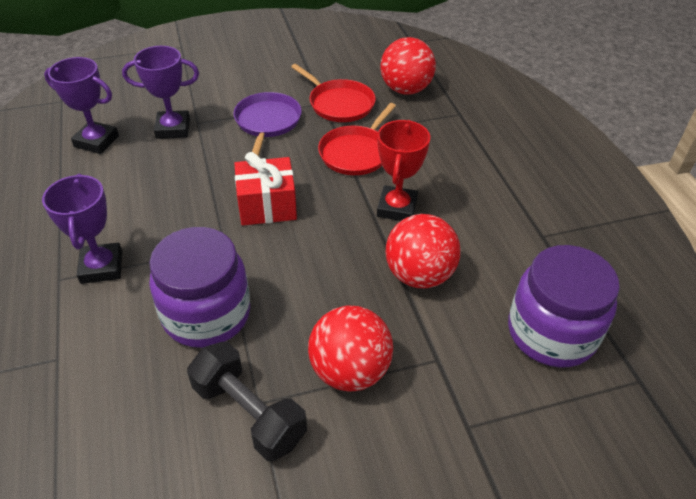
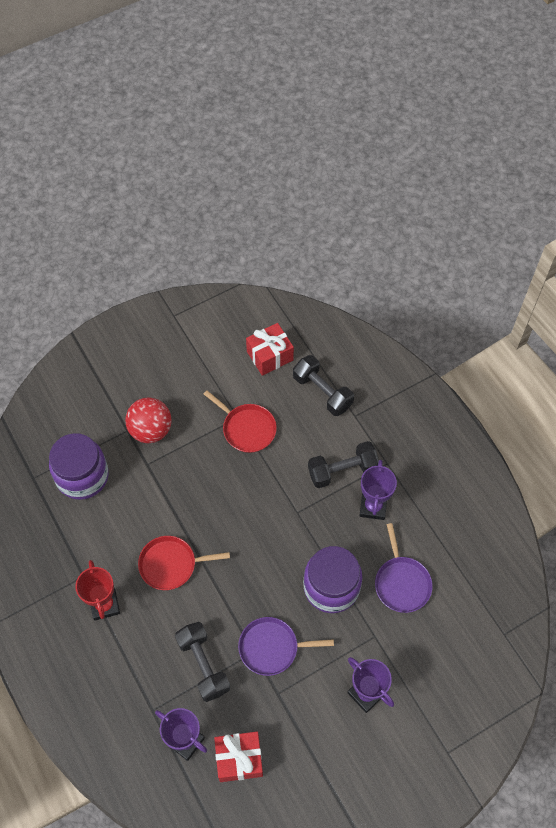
black dumbbell: 1 -> 3
purple pan: 1 -> 2
red ball: 3 -> 1
red gift: 1 -> 2

